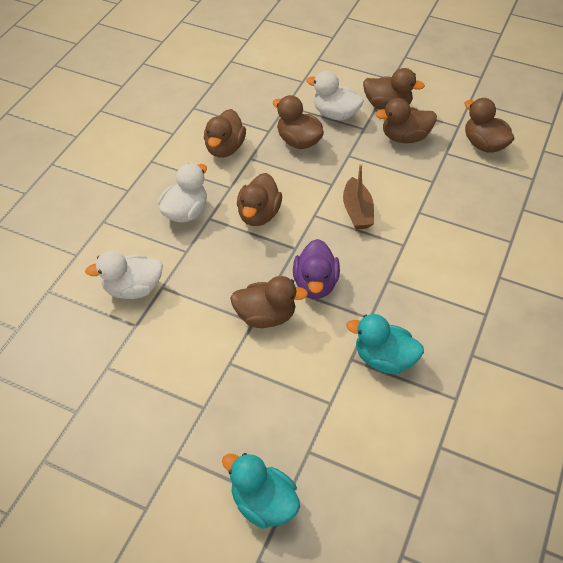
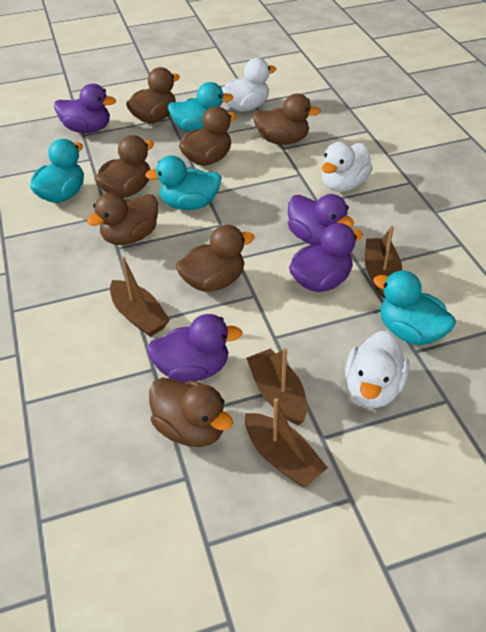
brown boat: 1 -> 4
purple duck: 1 -> 4
turquoise duck: 2 -> 4

